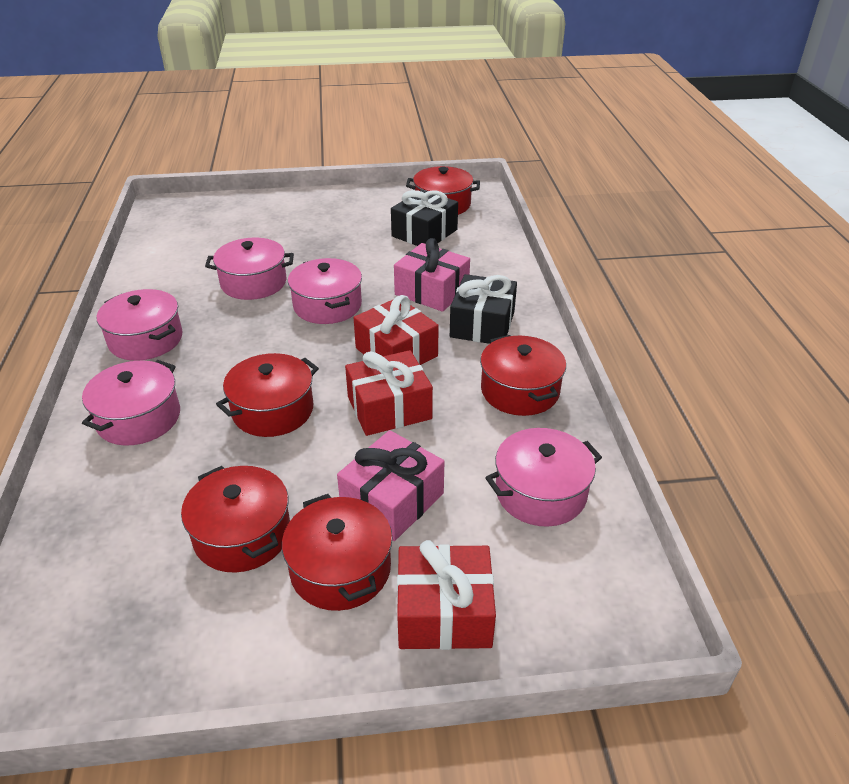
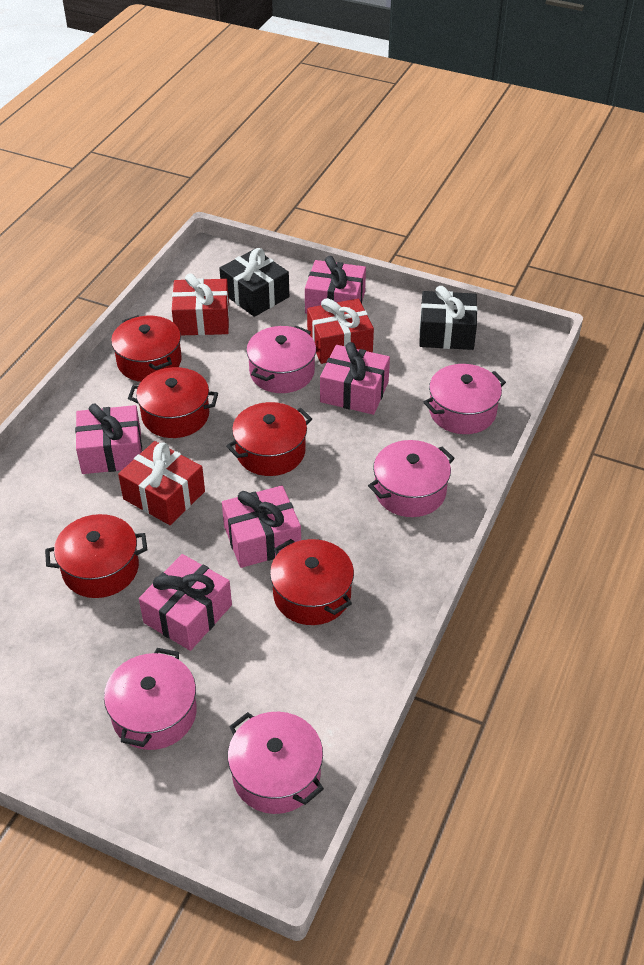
pink gift: 2 -> 5

